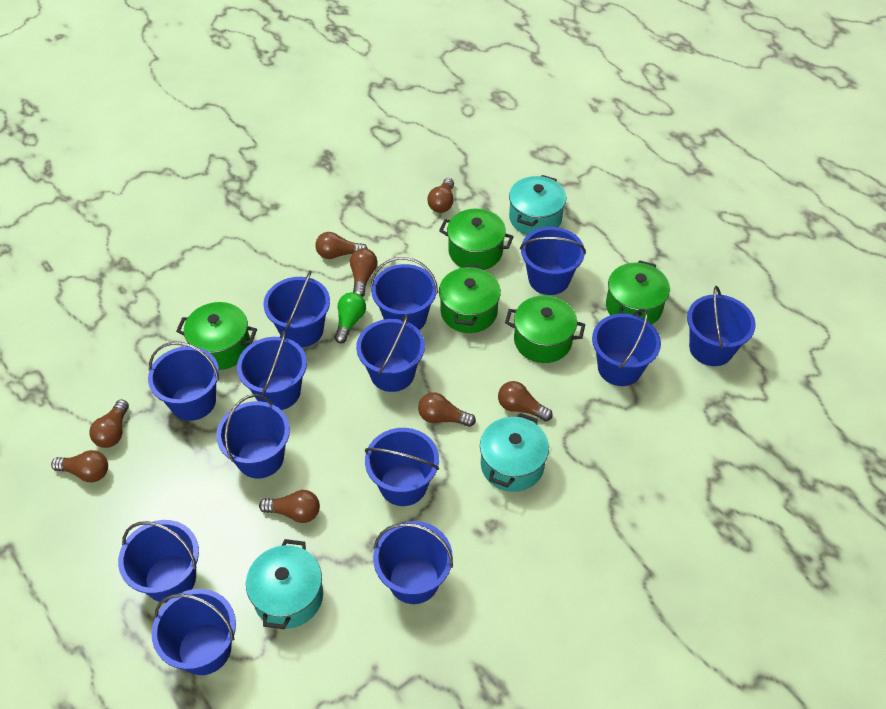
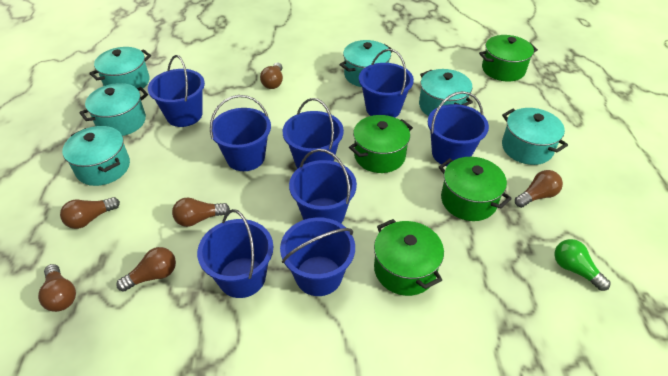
blue bucket: 13 -> 8
brown light bulb: 8 -> 6
green pot: 5 -> 4
turquoise pot: 3 -> 6

